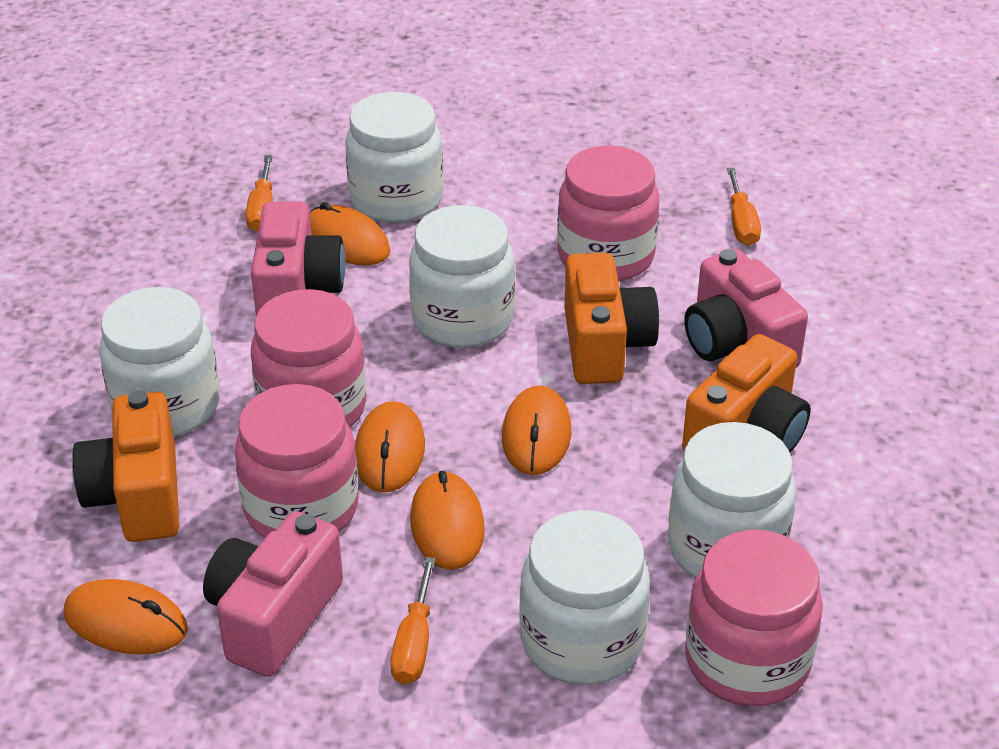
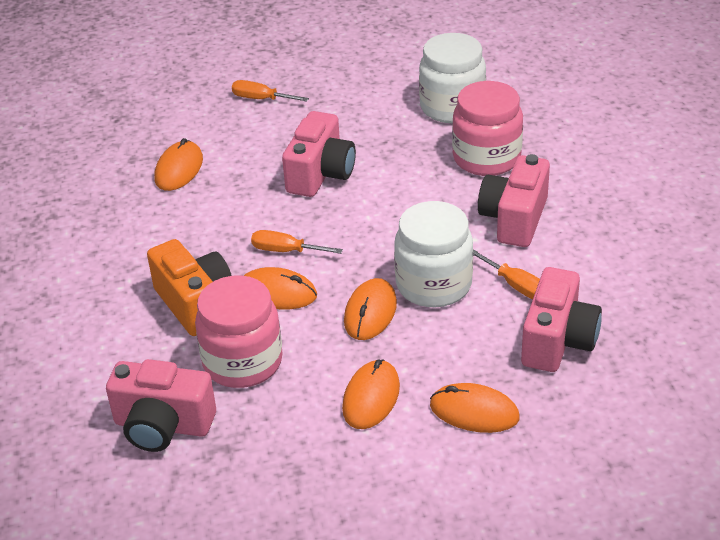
orange camera: 3 -> 1
pink camera: 3 -> 4
pink jar: 4 -> 2
white jar: 5 -> 2

